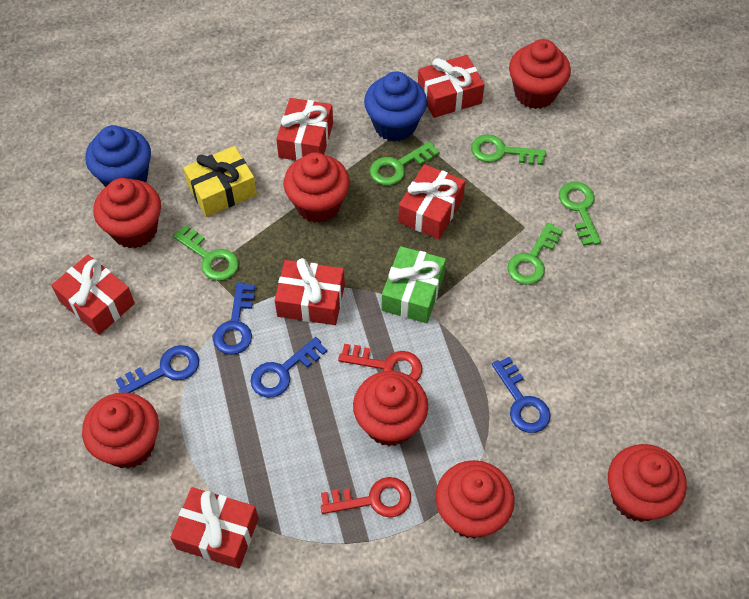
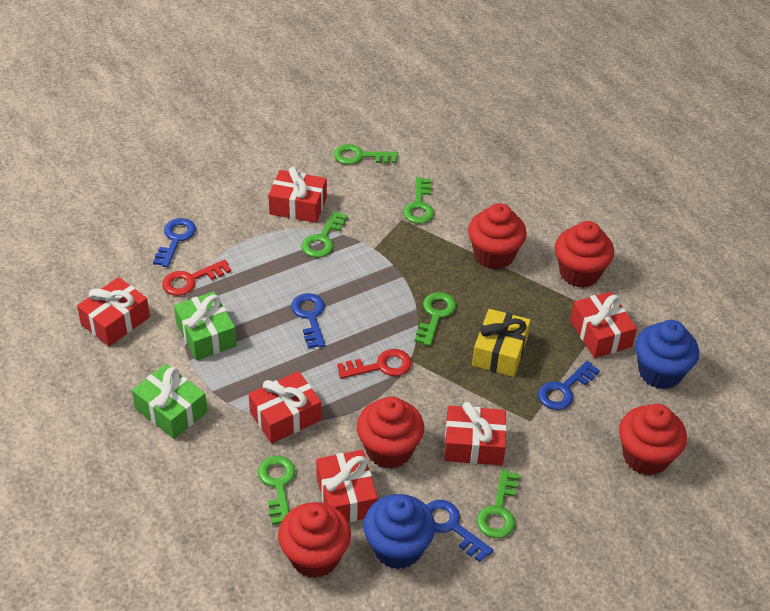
green gift: 1 -> 2
green key: 5 -> 6
red cupcake: 7 -> 5

